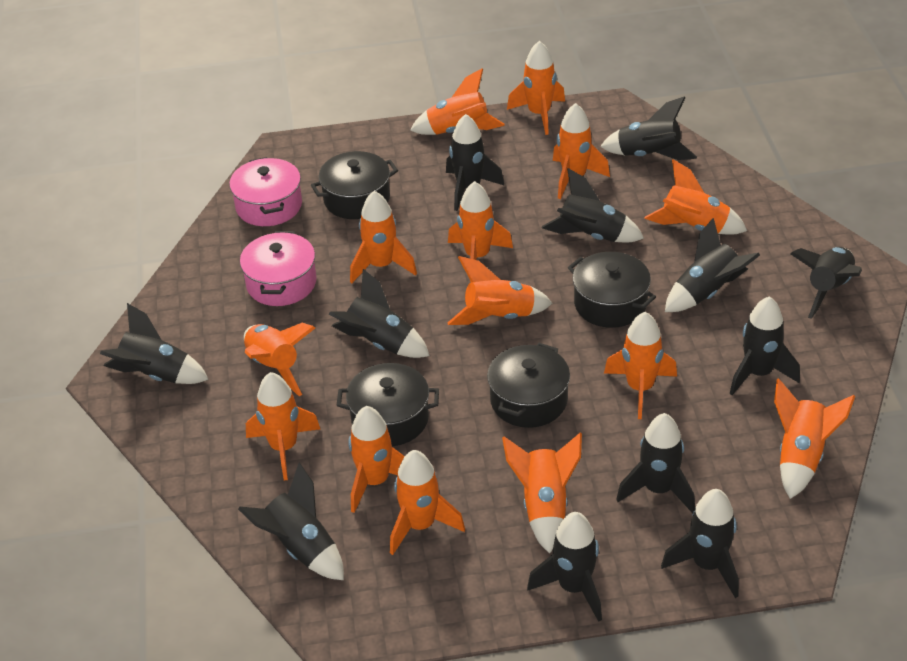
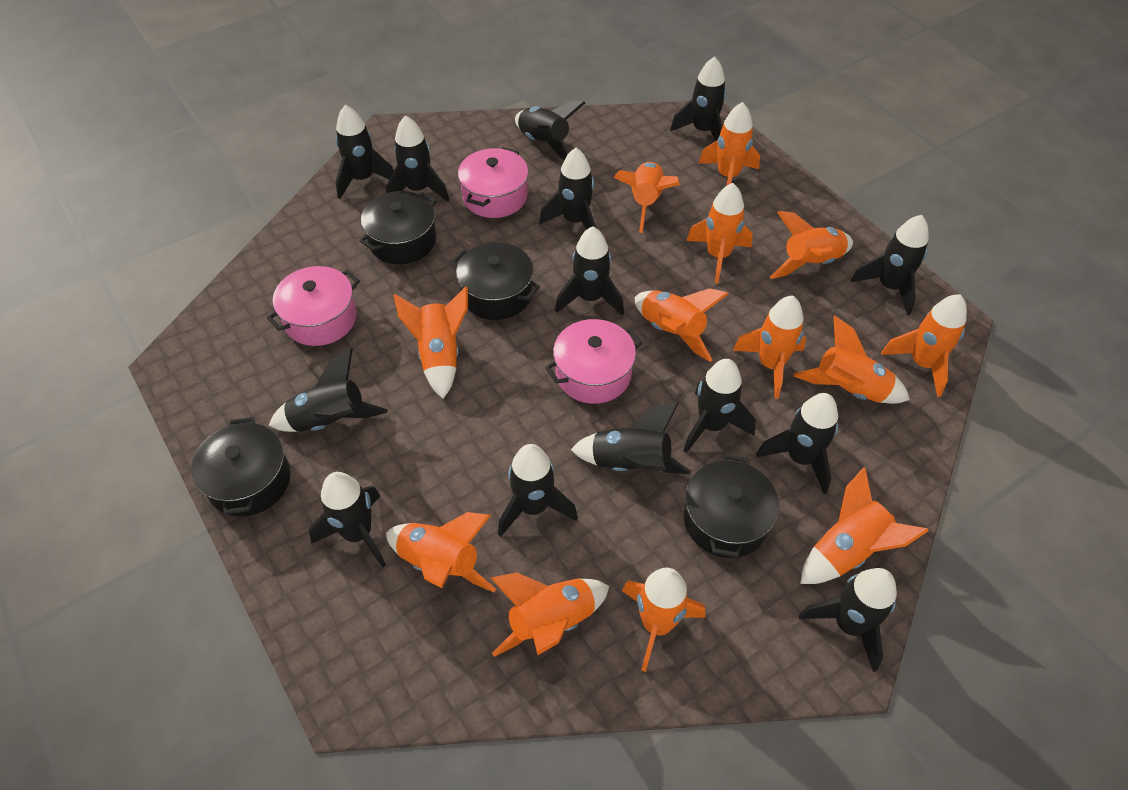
black rocket: 12 -> 14
orange rocket: 14 -> 13
pink pot: 2 -> 3

